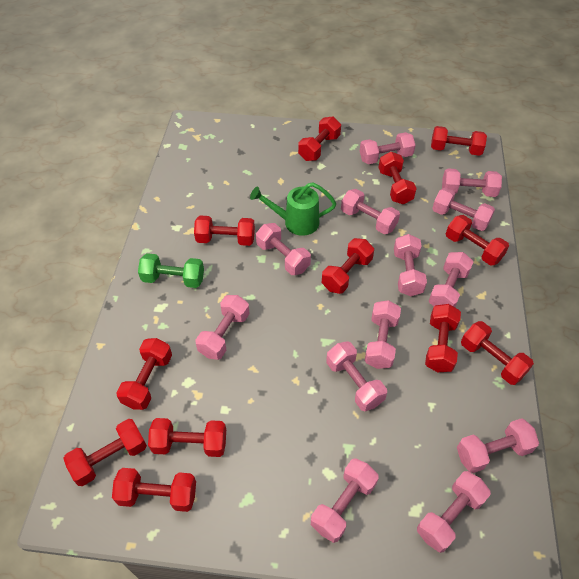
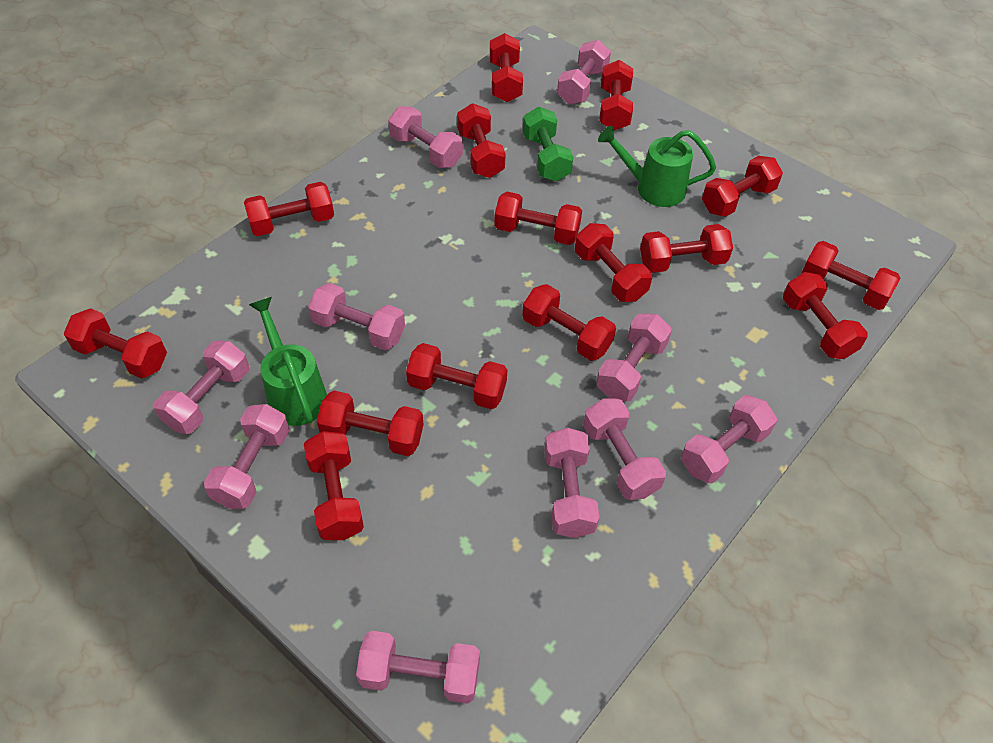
green watering can: 1 -> 2
pink dumbbell: 13 -> 10
red dumbbell: 12 -> 15

